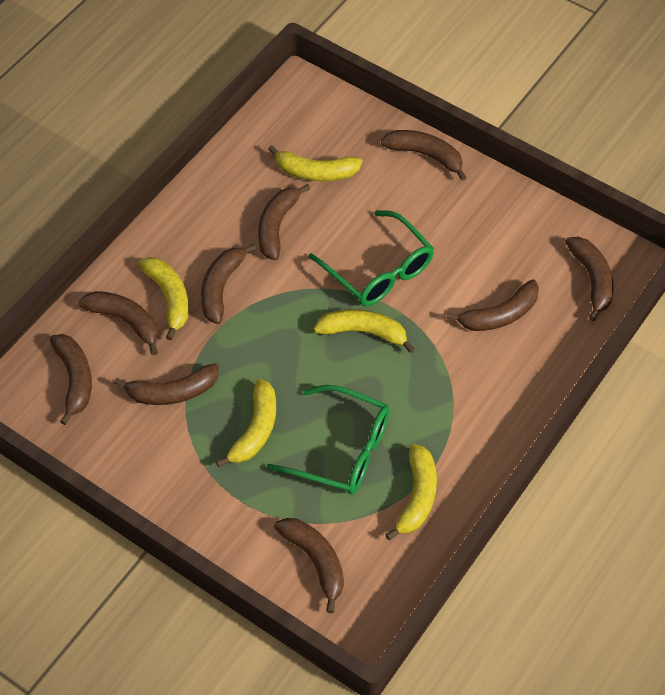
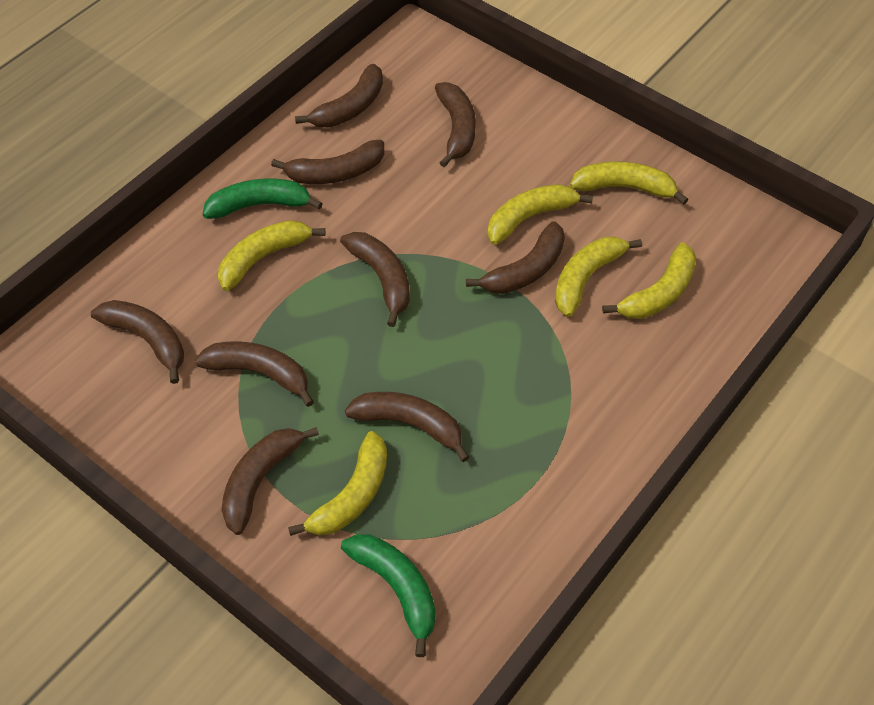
green banana: 0 -> 2
green glasses: 2 -> 0
yellow banana: 5 -> 6

